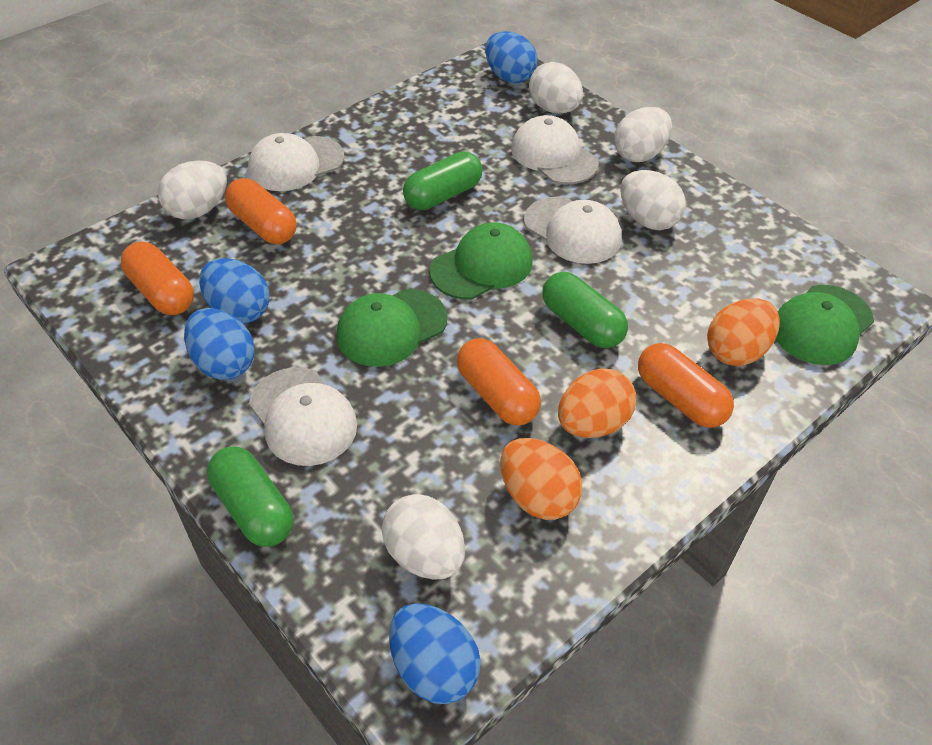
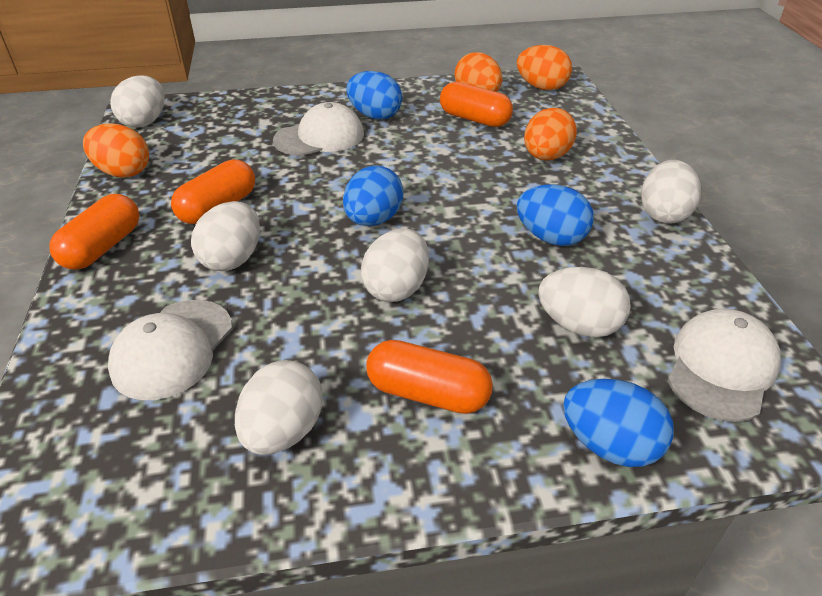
green cap: 3 -> 0
green capsule: 3 -> 0
orange egg: 3 -> 4
white cap: 4 -> 3
white egg: 5 -> 6

